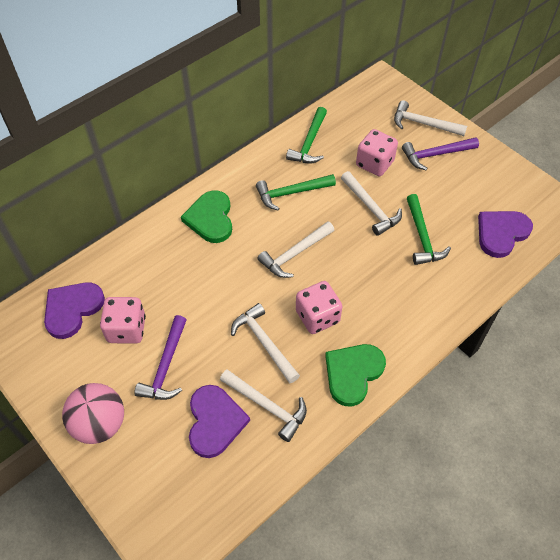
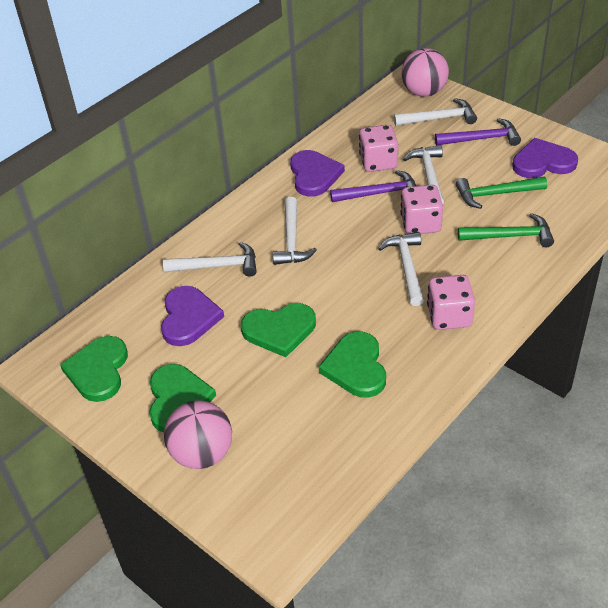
green hammer: 3 -> 2
green heart: 2 -> 4
pink ball: 1 -> 2

